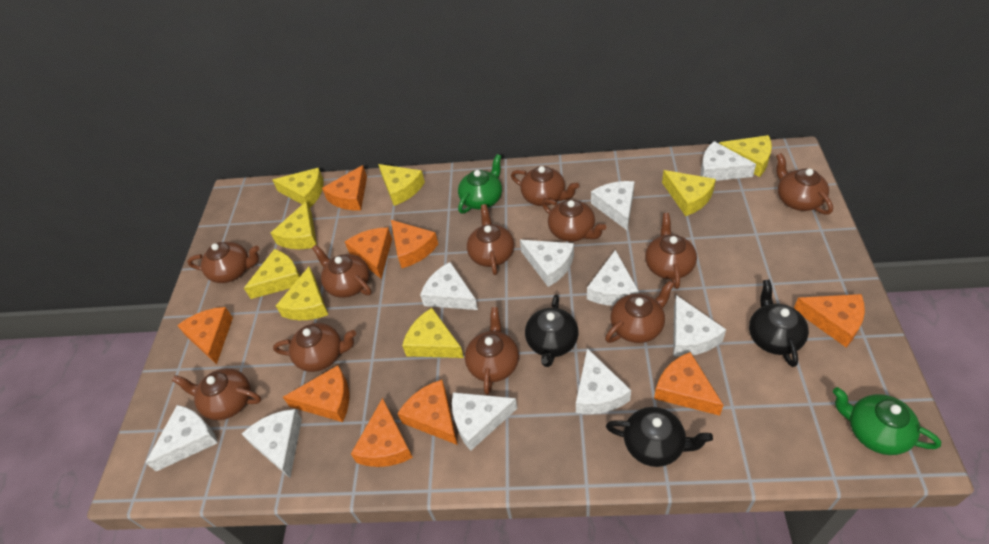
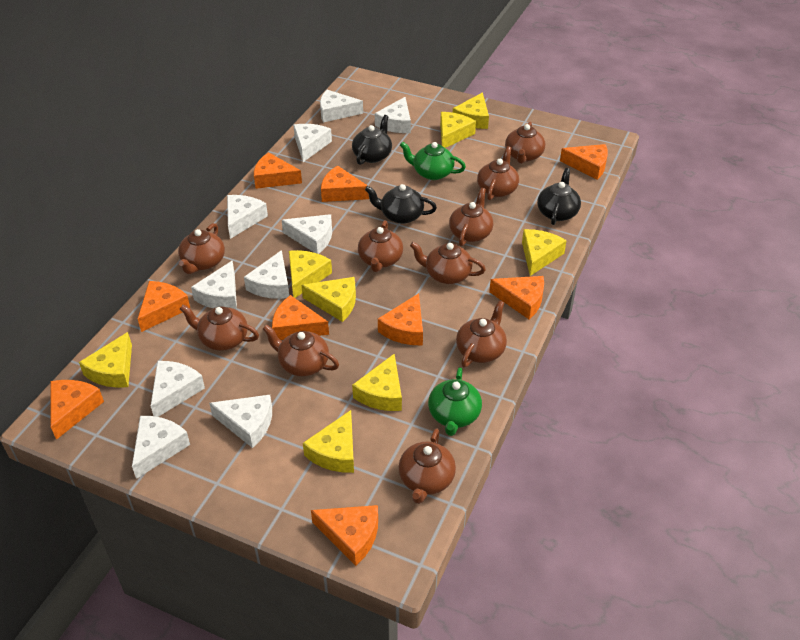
brown teapot: 11 -> 10

